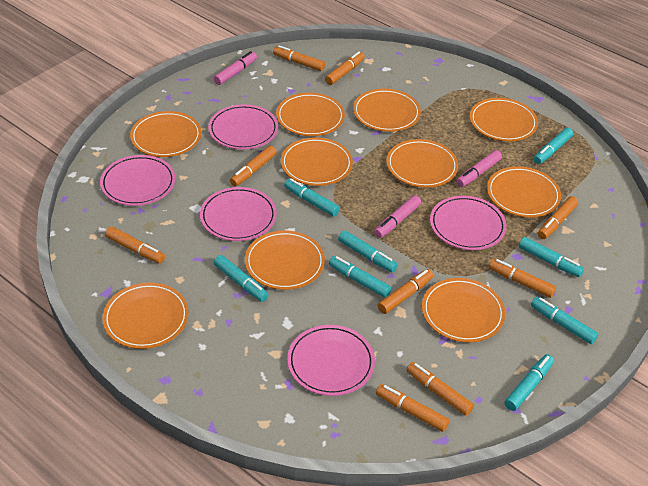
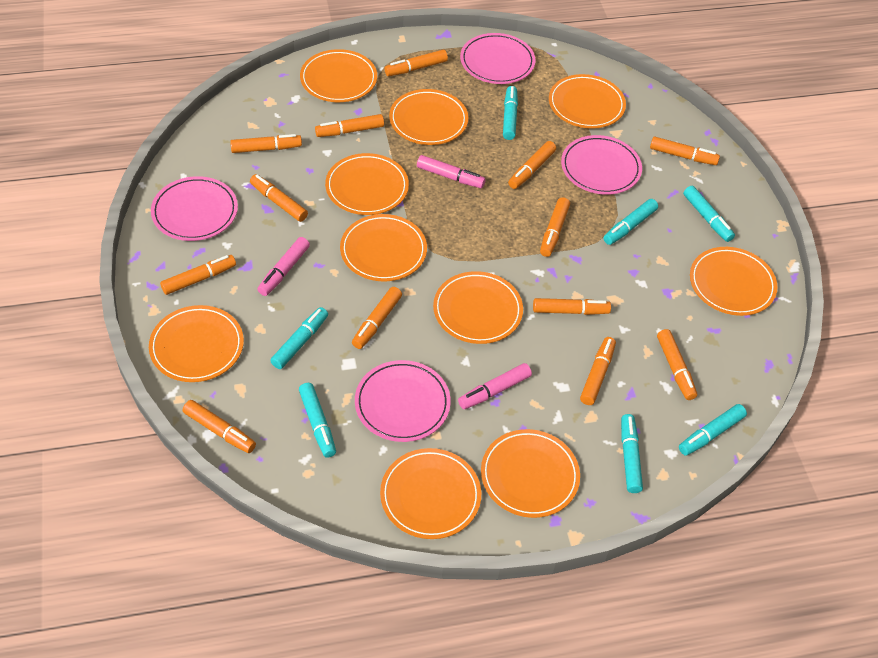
orange marker: 9 -> 13
pink plate: 5 -> 4
turquoise marker: 8 -> 7

